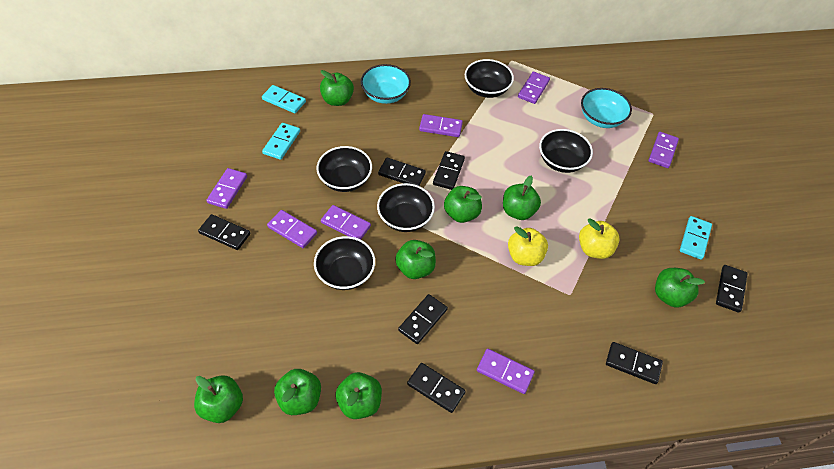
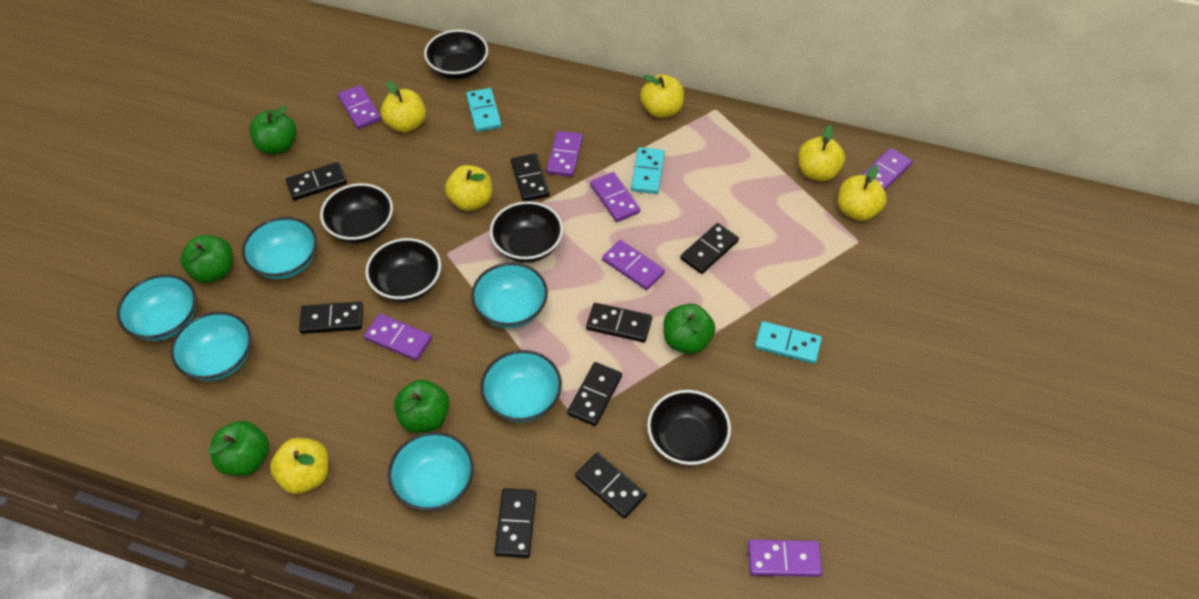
black domino: 7 -> 8
green apple: 8 -> 5
turquoise bowl: 2 -> 6
yellow apple: 2 -> 6

